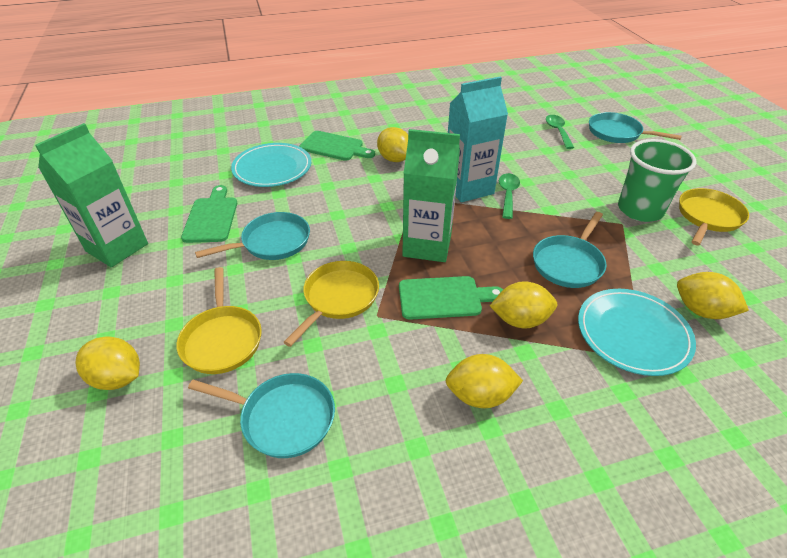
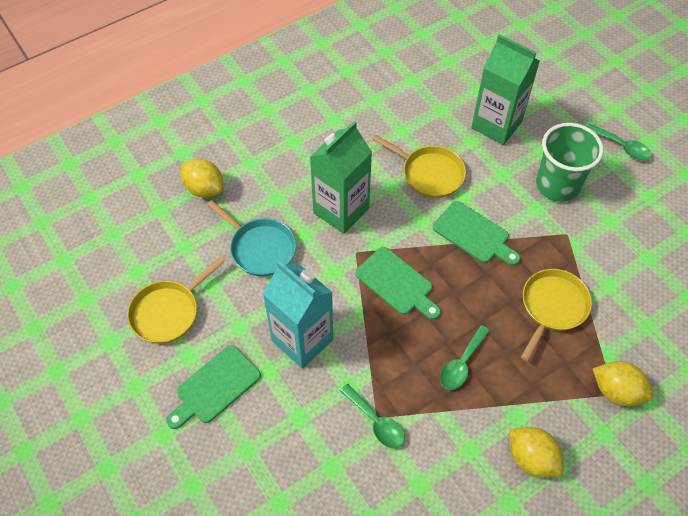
green spoon: 2 -> 3
turquoise pan: 4 -> 1
turquoise plate: 2 -> 0
yellow lemon: 5 -> 3

